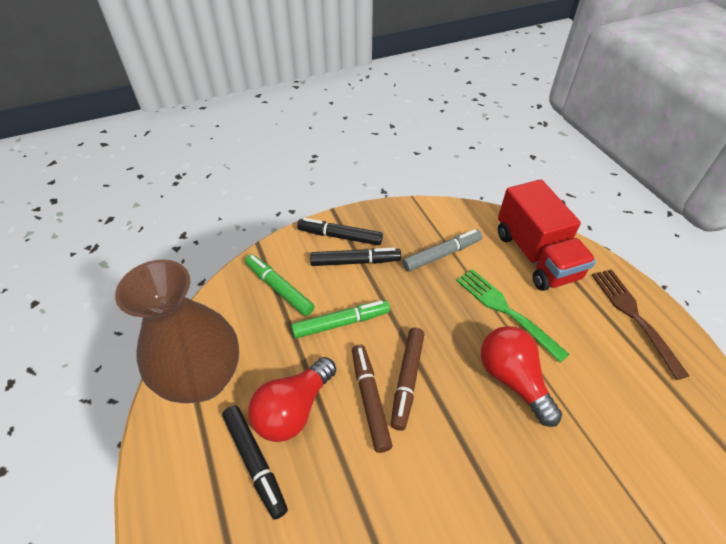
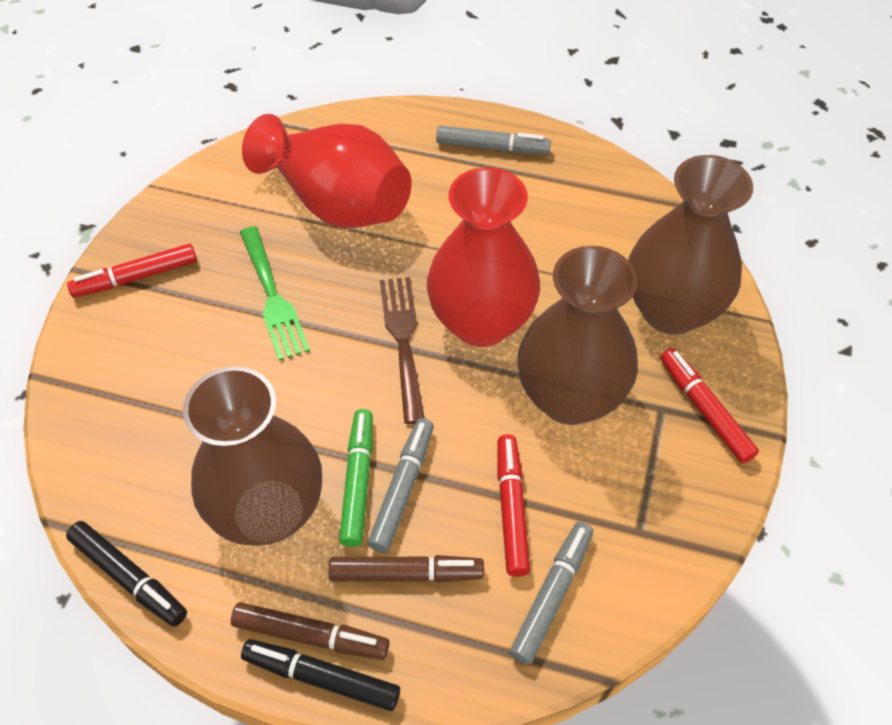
black marker: 3 -> 2
brown vase: 1 -> 3
green marker: 2 -> 1
grey marker: 1 -> 3
red light bulb: 2 -> 0
red marker: 0 -> 3
red truck: 1 -> 0
red vase: 0 -> 2

